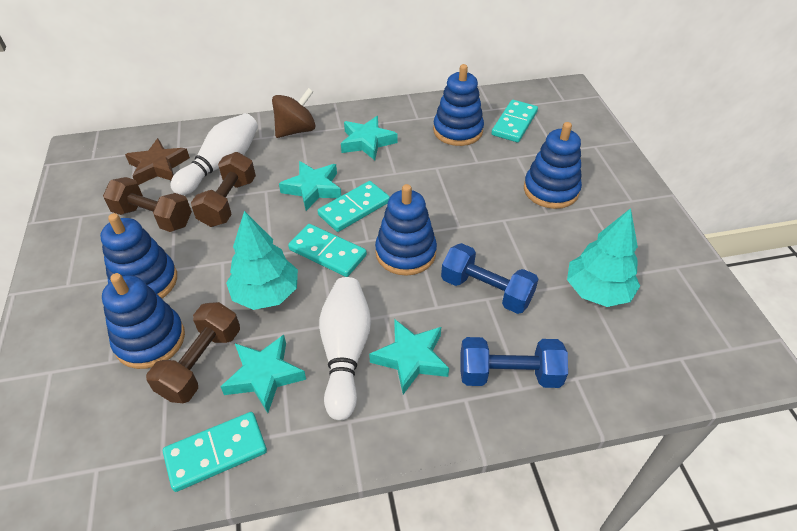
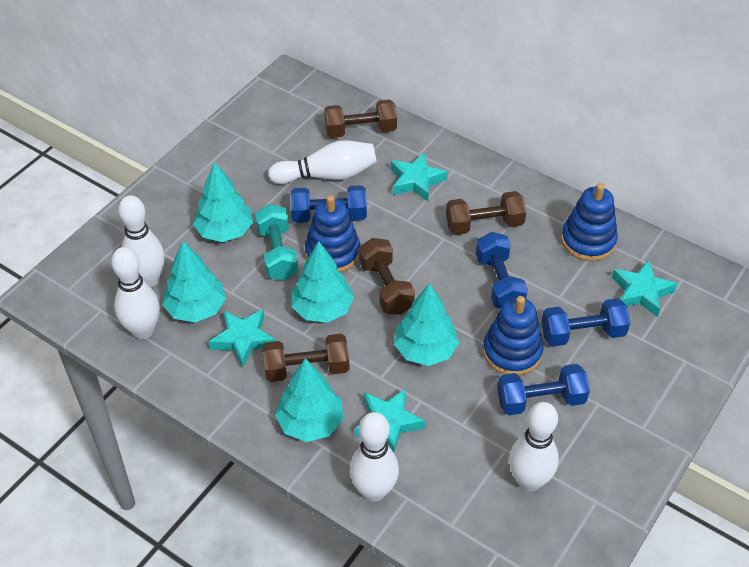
blue dumbbell: 2 -> 4
blue stacking toy: 5 -> 3
brown dumbbell: 3 -> 4
brown spinning top: 1 -> 0
brown star: 1 -> 0
turquoise domino: 4 -> 0
turquoise dumbbell: 0 -> 1
turquoise tree: 2 -> 5
white bowling pin: 2 -> 5

